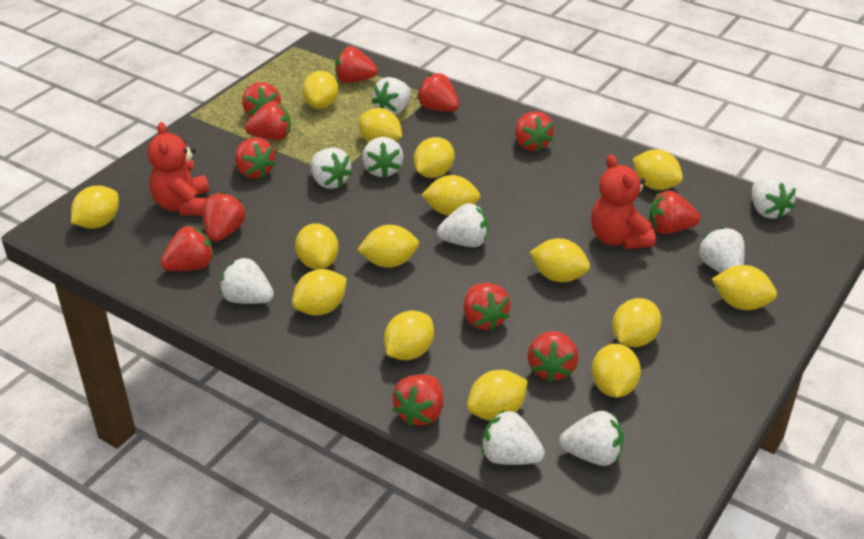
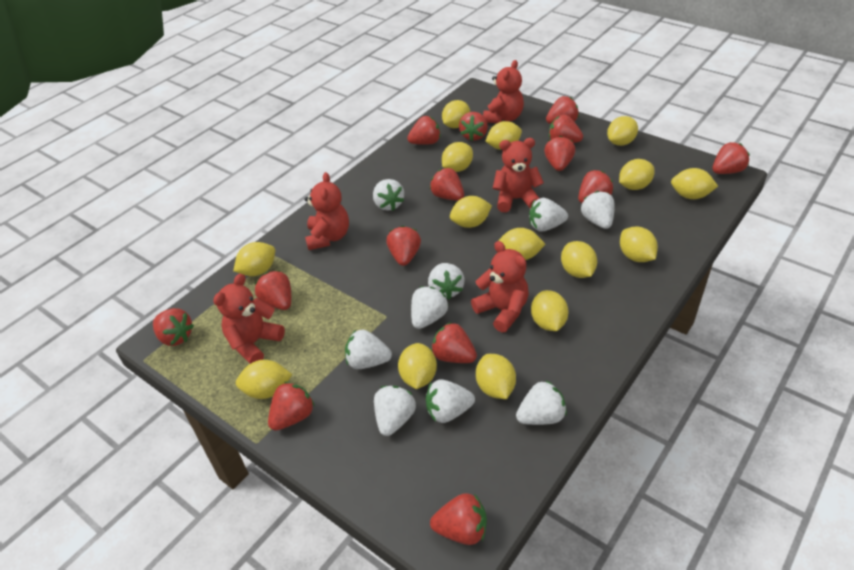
red strawberry: 12 -> 14
red teddy bear: 2 -> 5

